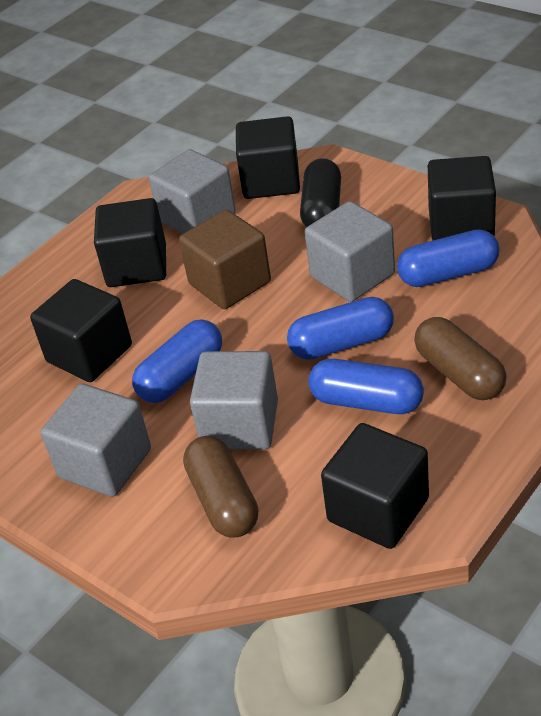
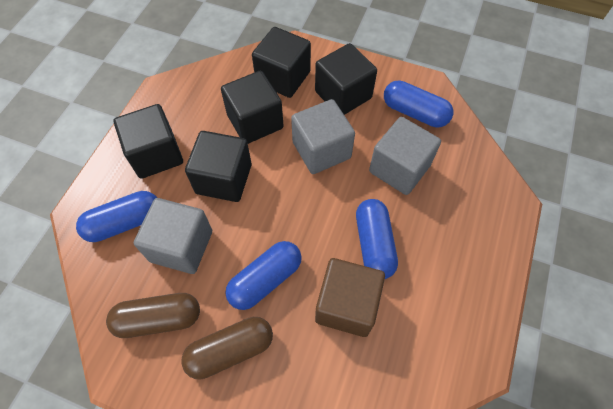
black capsule: 1 -> 0
grey cube: 4 -> 3

